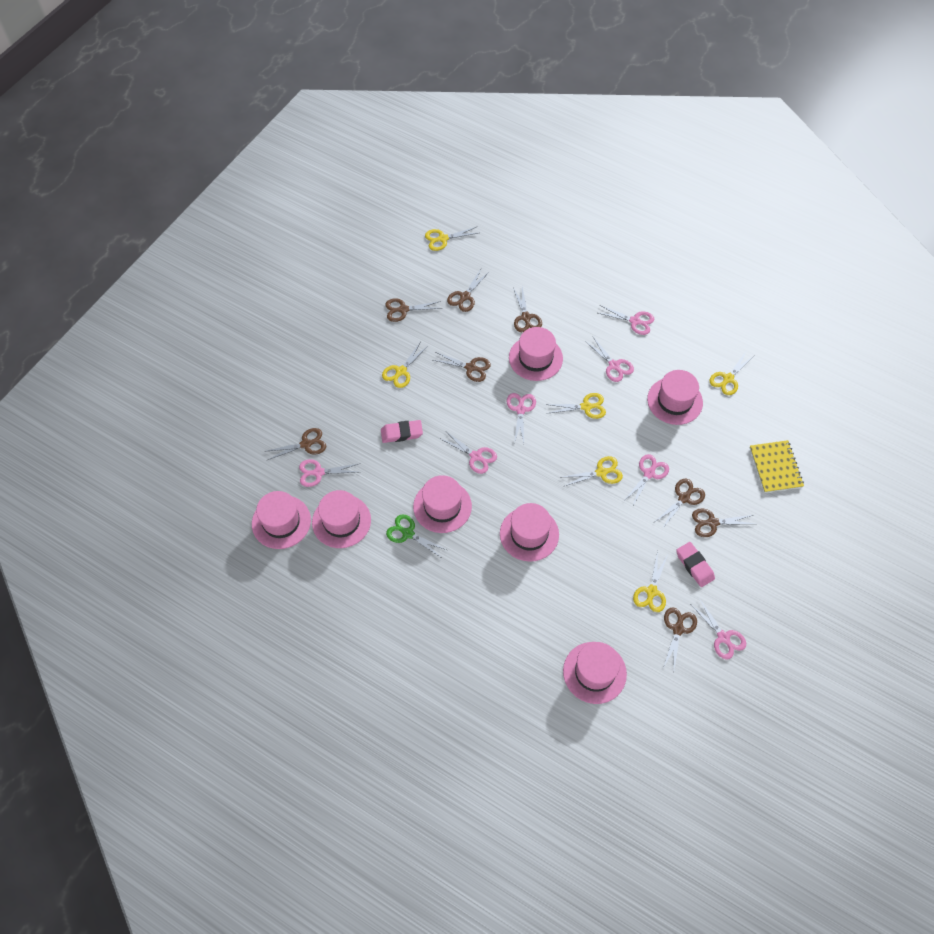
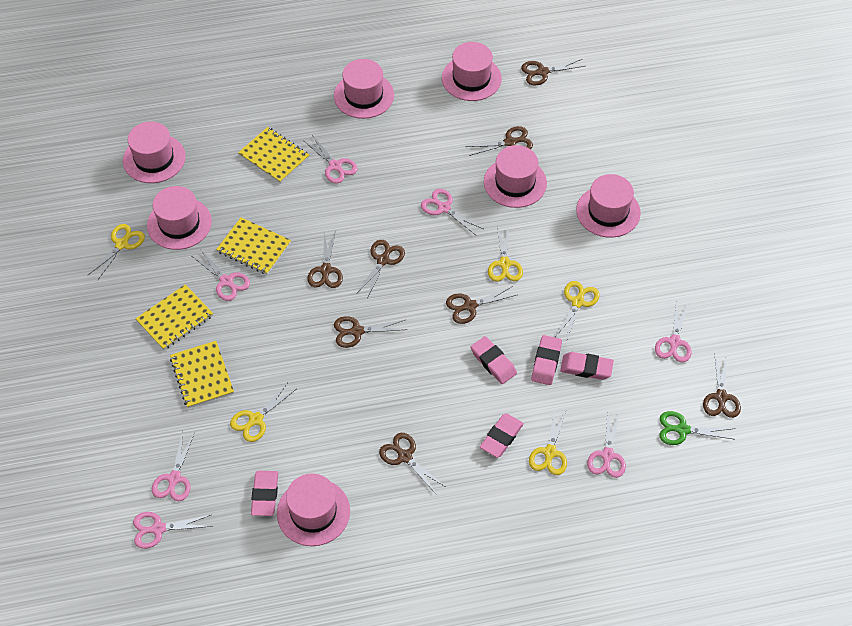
pink eraser: 2 -> 5
yellow notebook: 1 -> 4
yellow scissors: 6 -> 5

